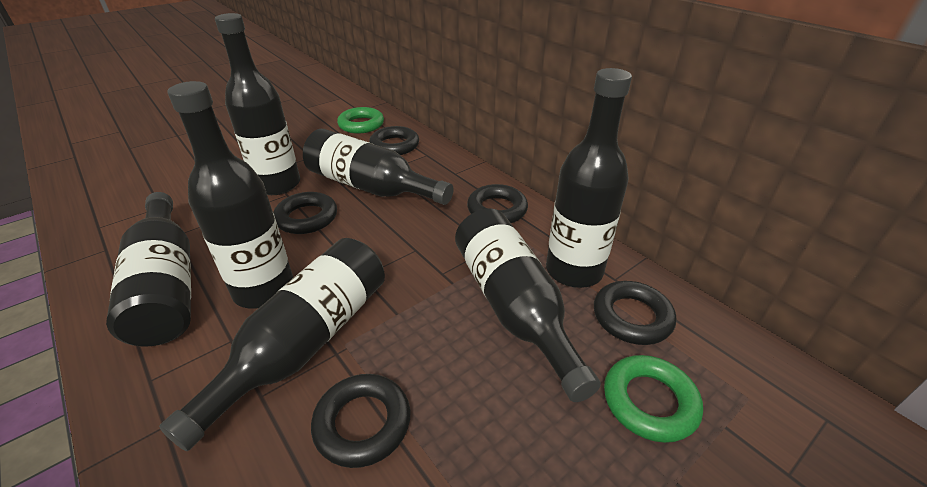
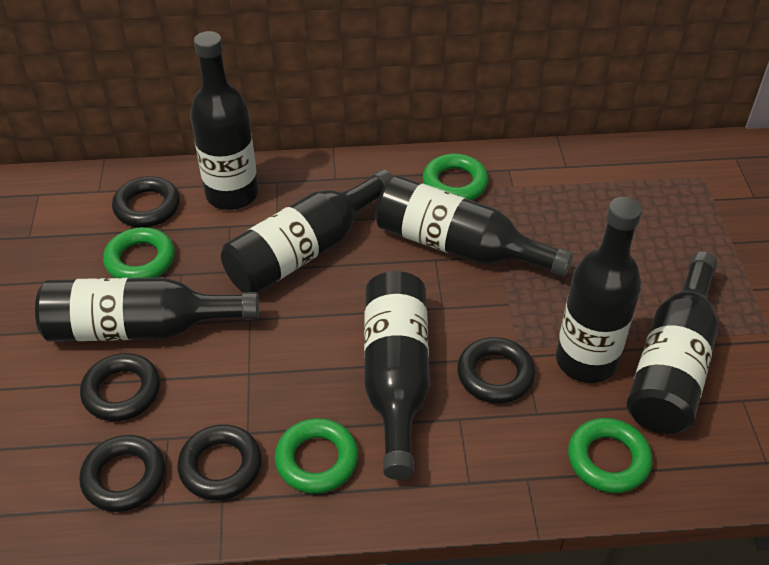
green ring: 2 -> 4

